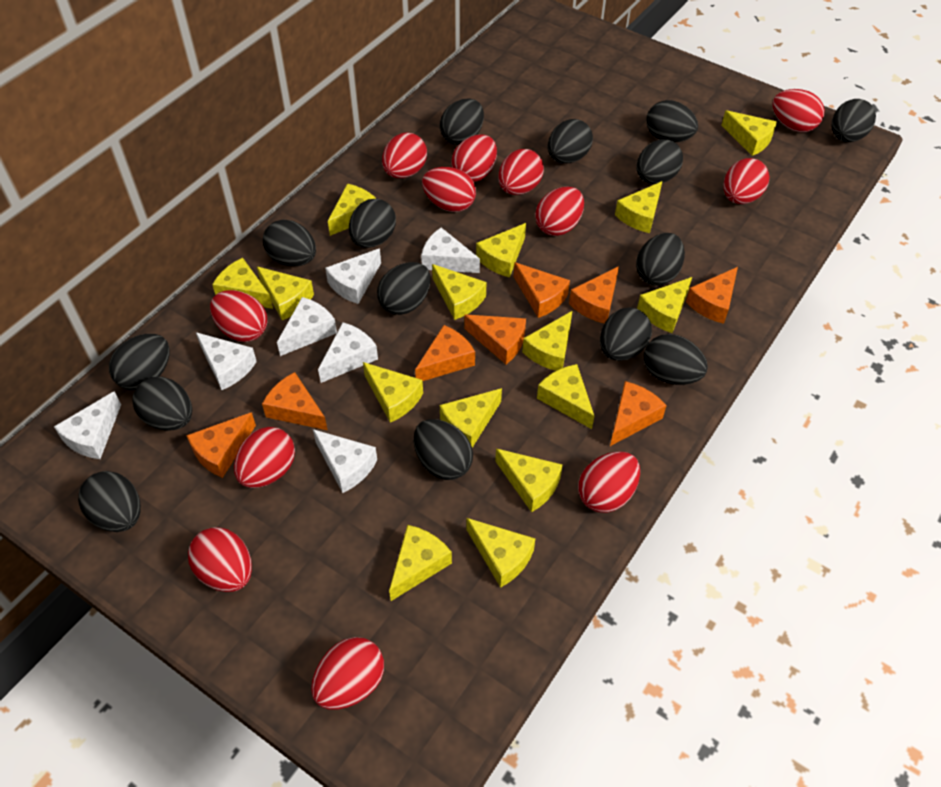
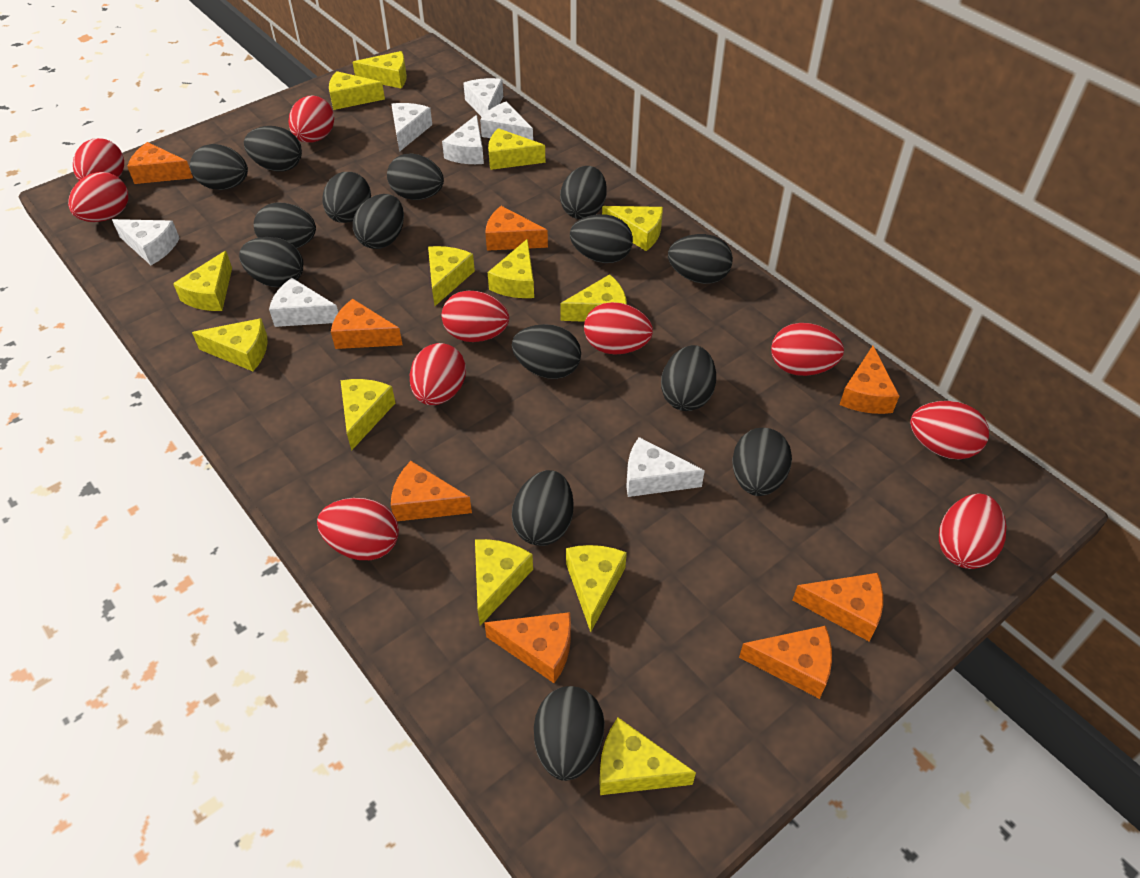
red egg: 12 -> 10
yellow cheese: 15 -> 13

